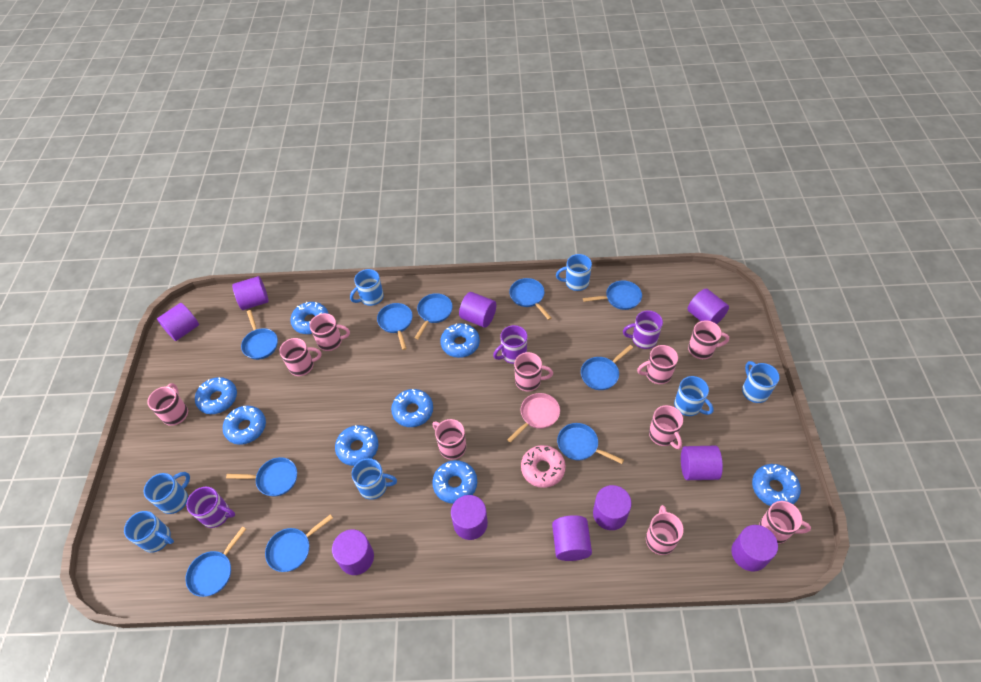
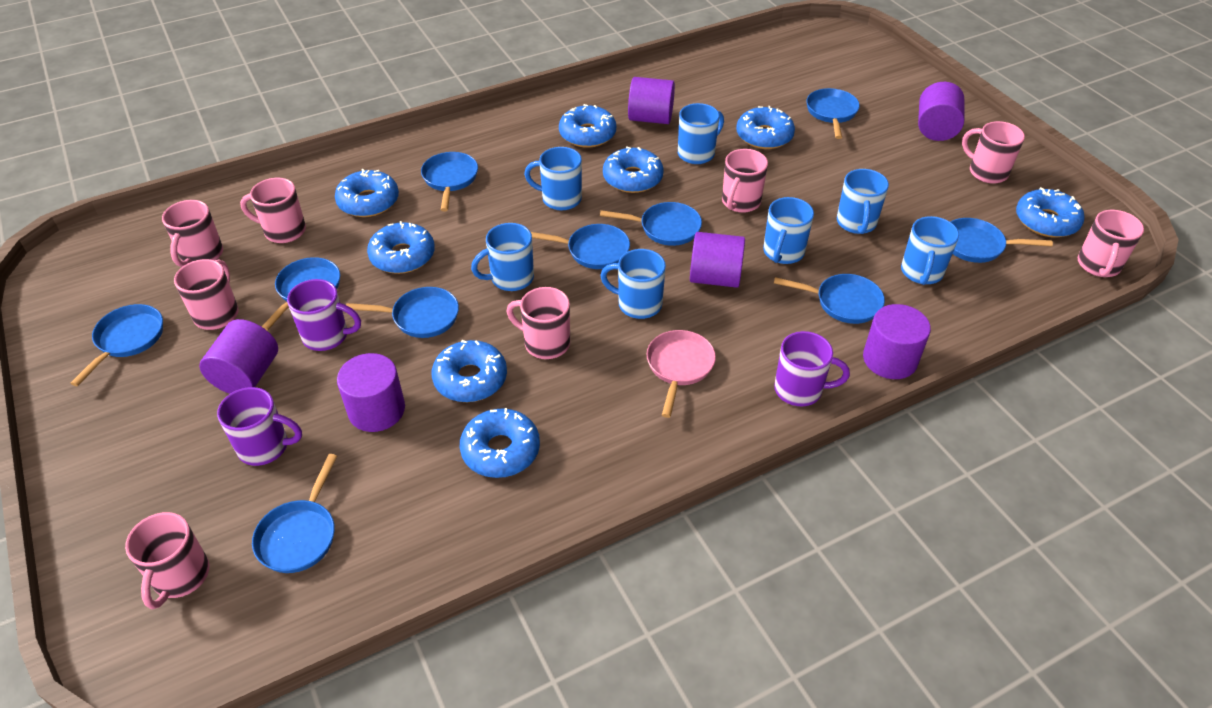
pink donut: 1 -> 0
pink mug: 10 -> 8
purple cylinder: 10 -> 6

